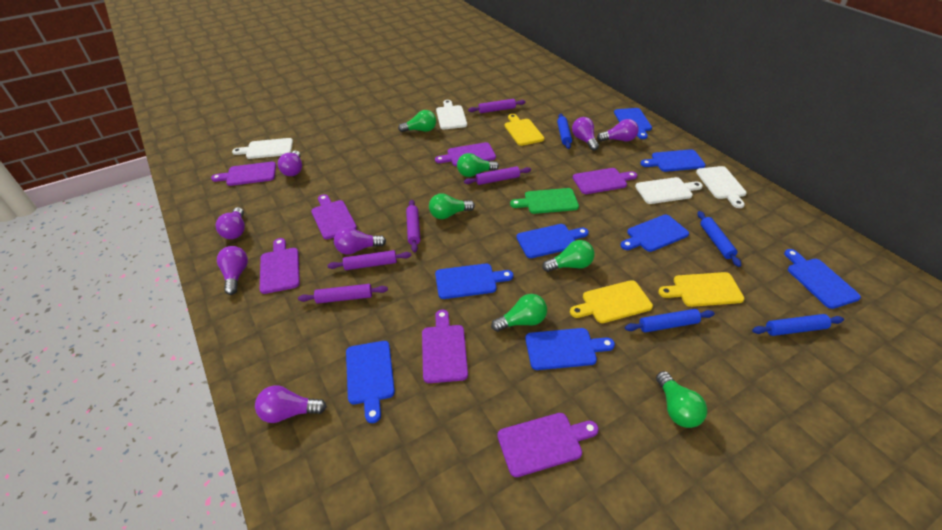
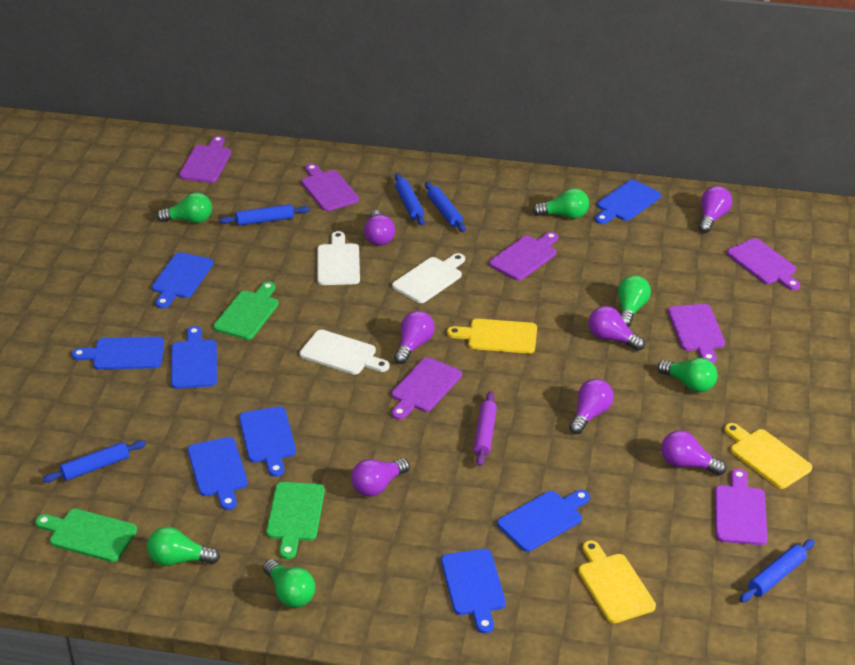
blue rolling pin: 4 -> 5
green cutting board: 1 -> 3
purple rolling pin: 5 -> 1
white cutting board: 4 -> 3

